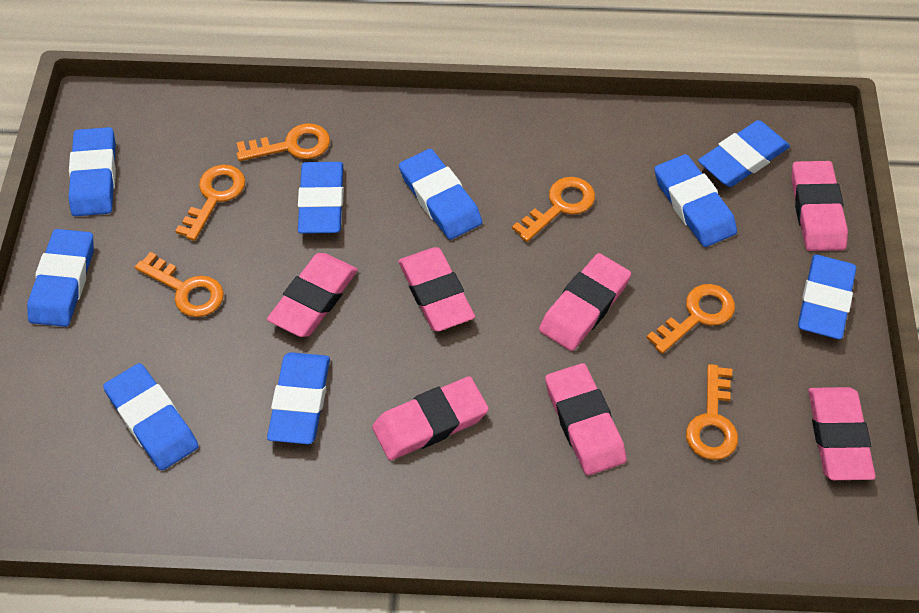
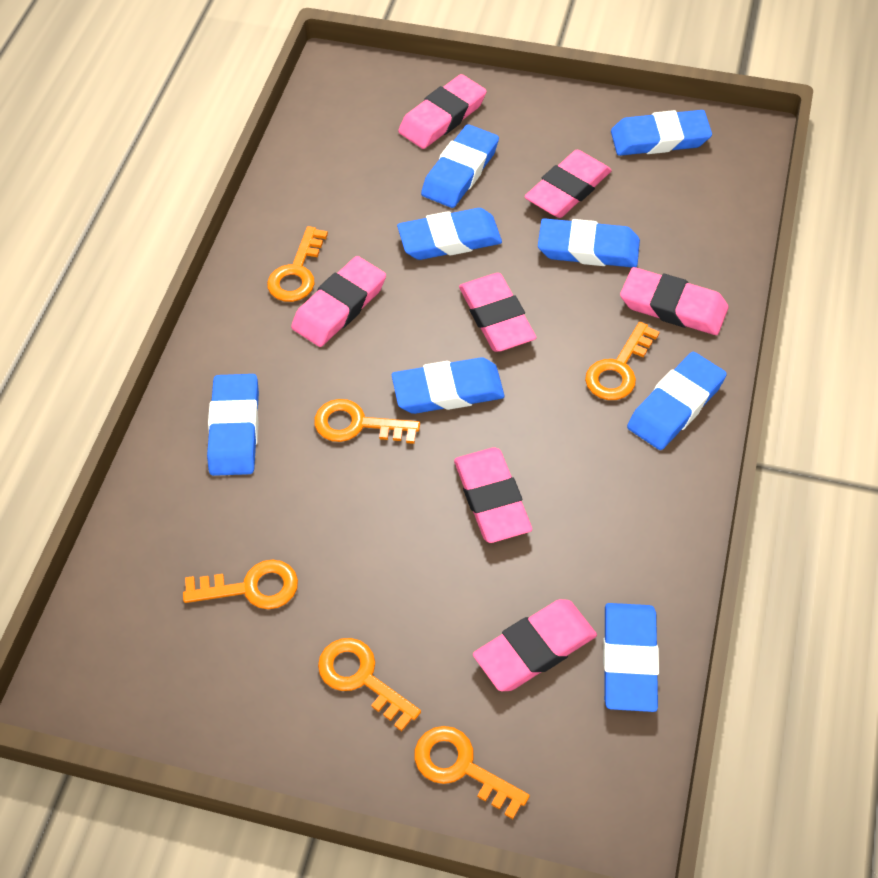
blue eraser: 9 -> 8

